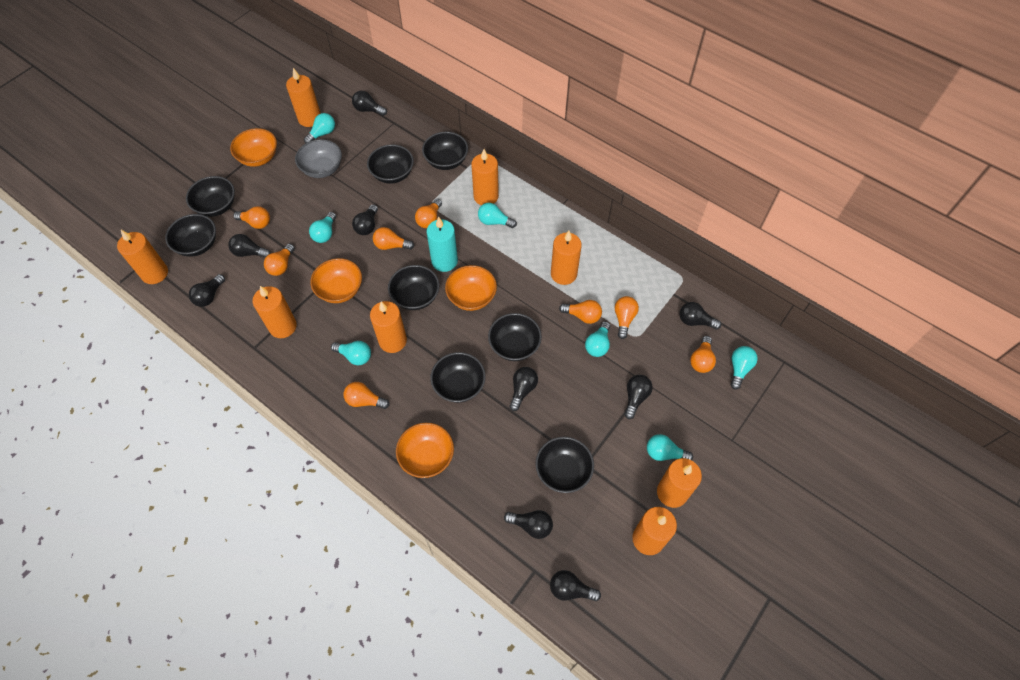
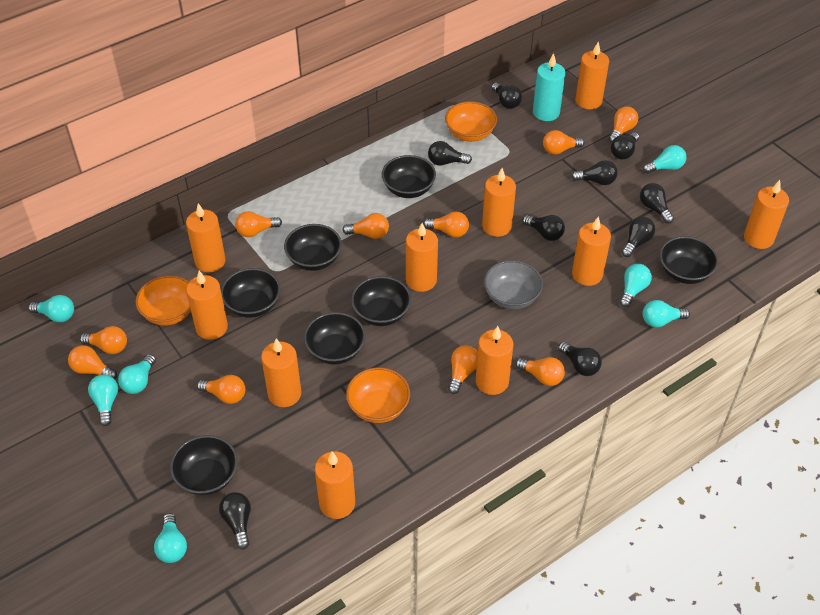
black bowl: 8 -> 7
orange bowl: 4 -> 3
orange candle: 8 -> 10
orange light bulb: 8 -> 10

